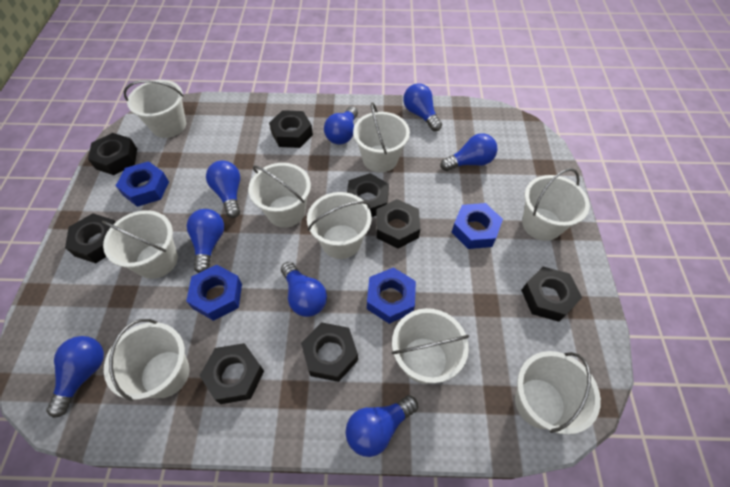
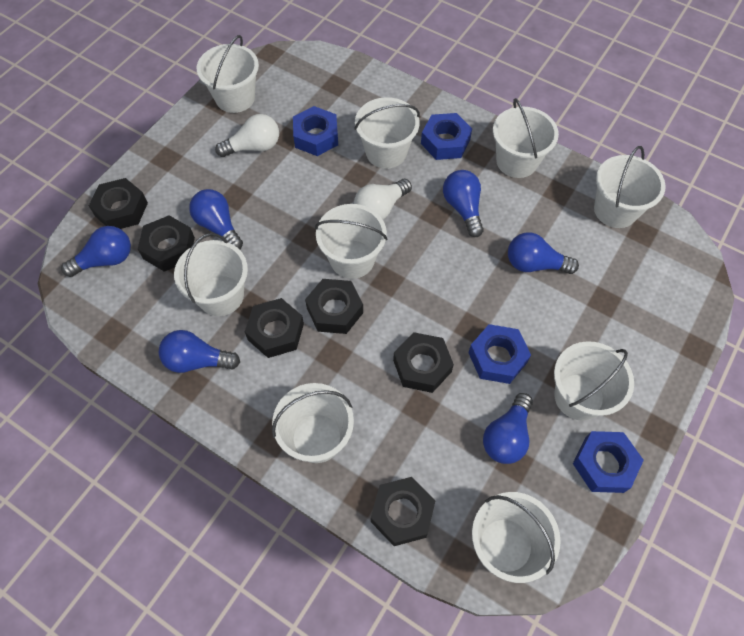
black nut: 8 -> 6
blue light bulb: 8 -> 6
white light bulb: 0 -> 2

